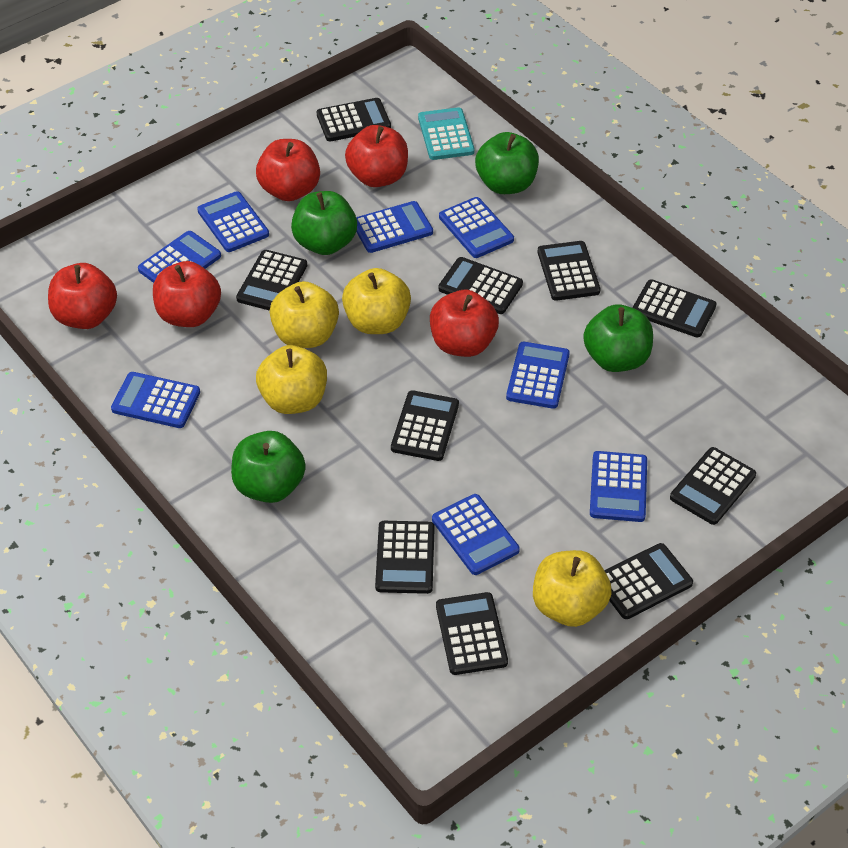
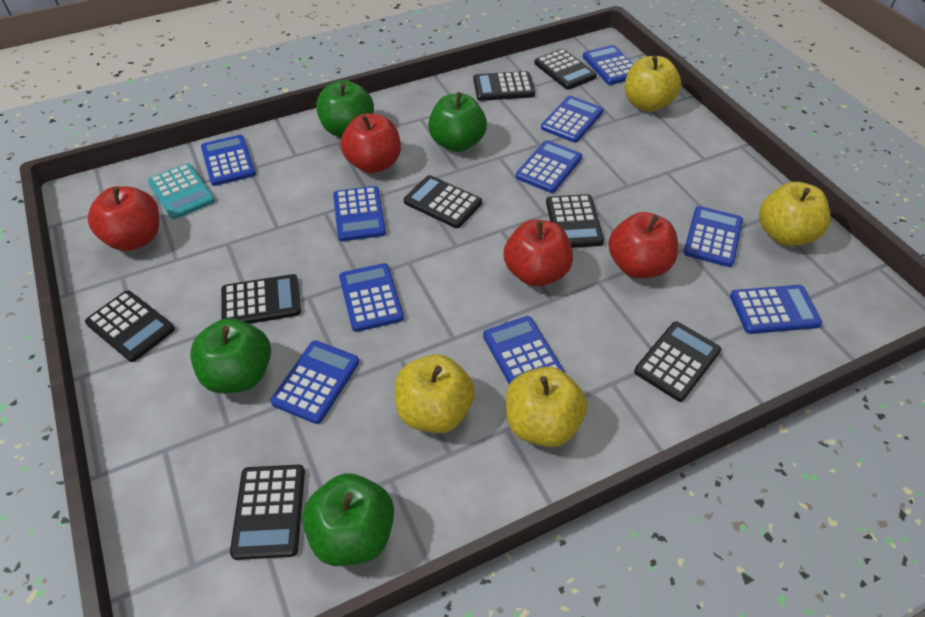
black calculator: 10 -> 8
blue calculator: 8 -> 10
red apple: 5 -> 4

